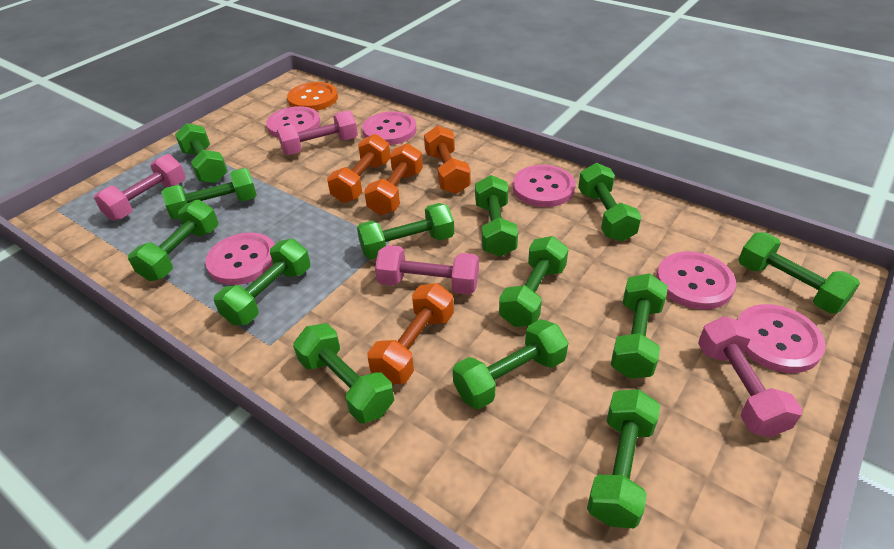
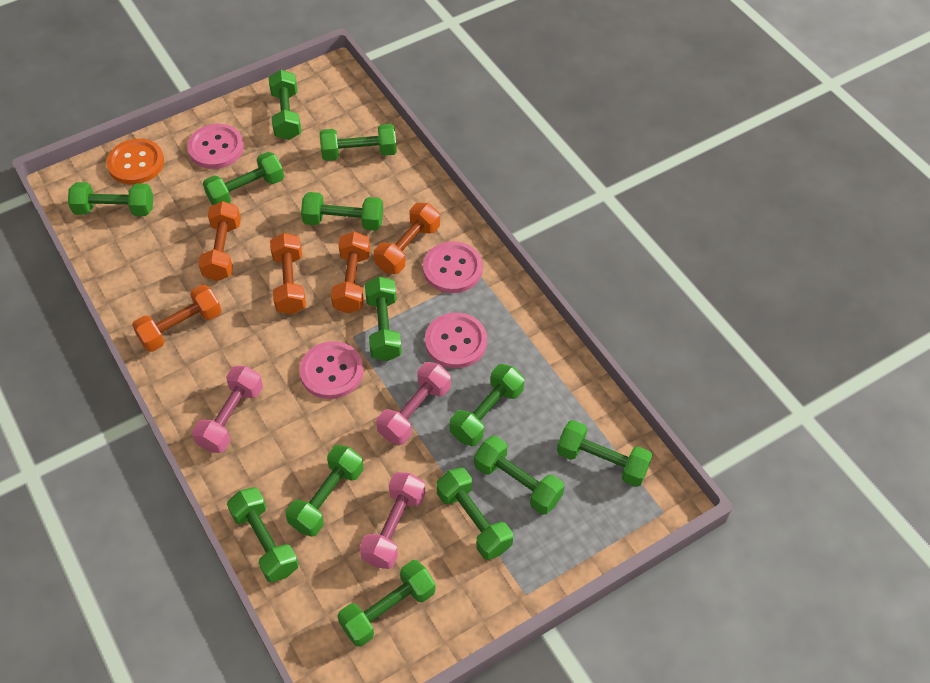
orange dumbbell: 4 -> 5
pink button: 6 -> 4
pink dumbbell: 4 -> 3

